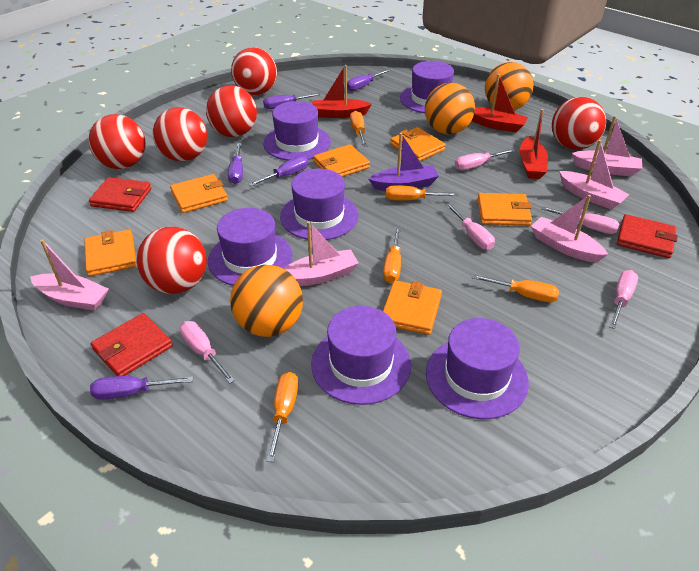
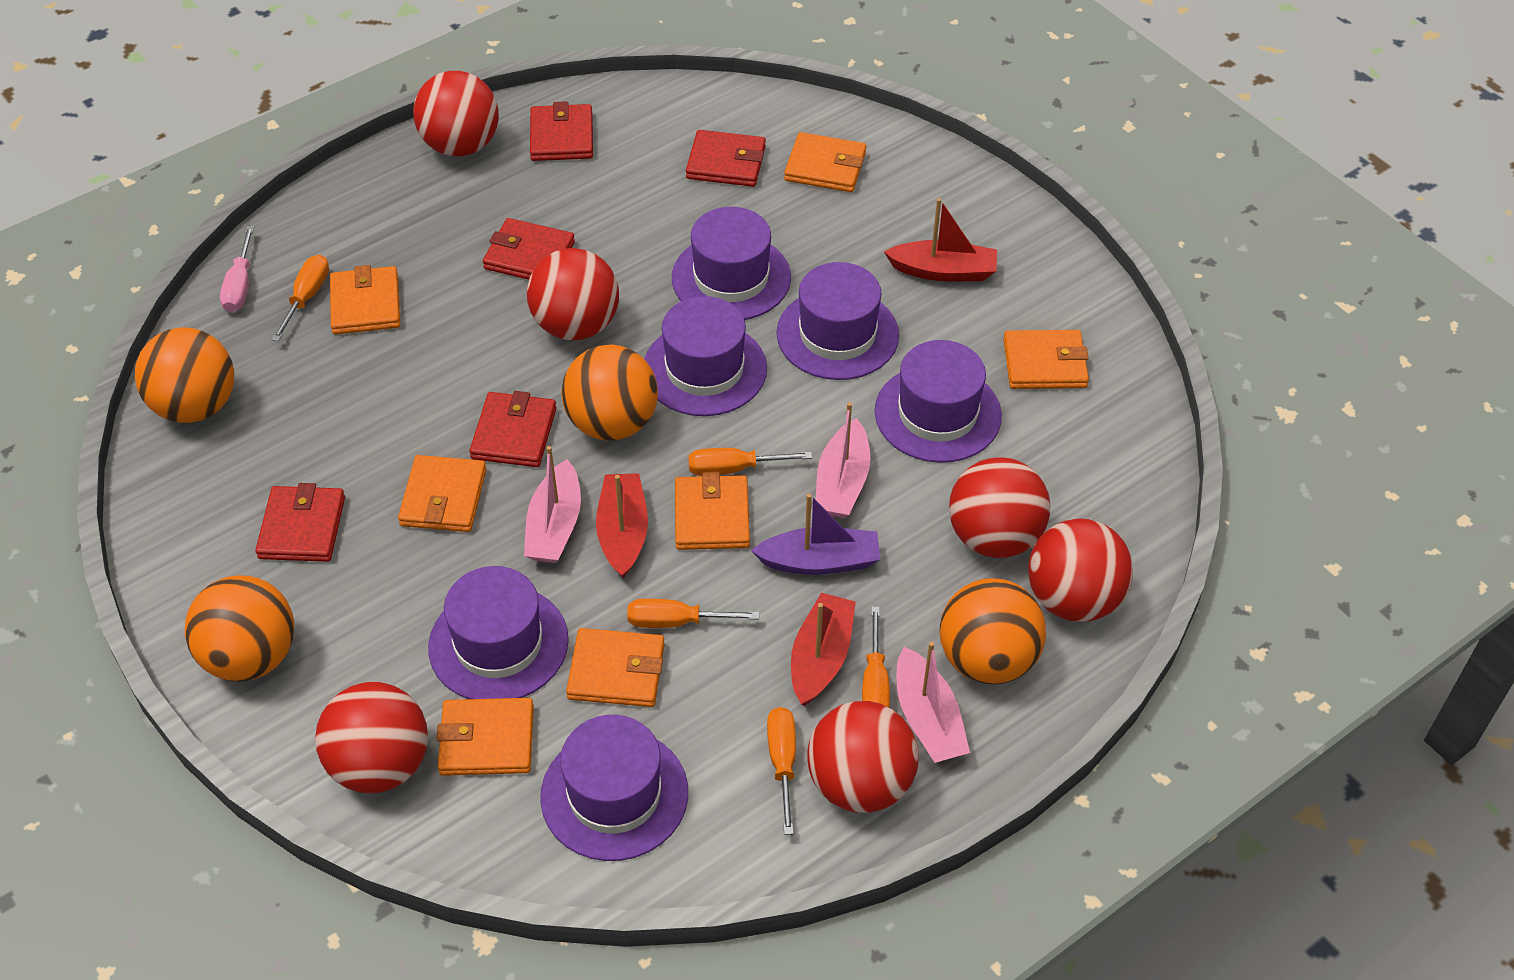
orange ball: 3 -> 4
orange wallet: 6 -> 7
pink boat: 5 -> 3
pink screwdriver: 5 -> 1
purple screwdriver: 5 -> 0
red wallet: 3 -> 5

